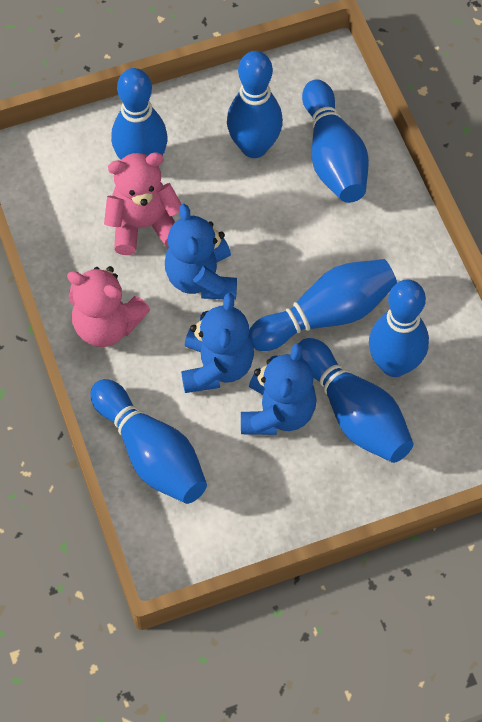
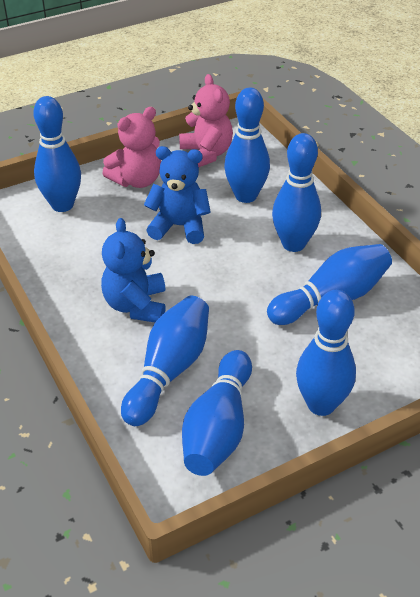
blue teddy bear: 3 -> 2

